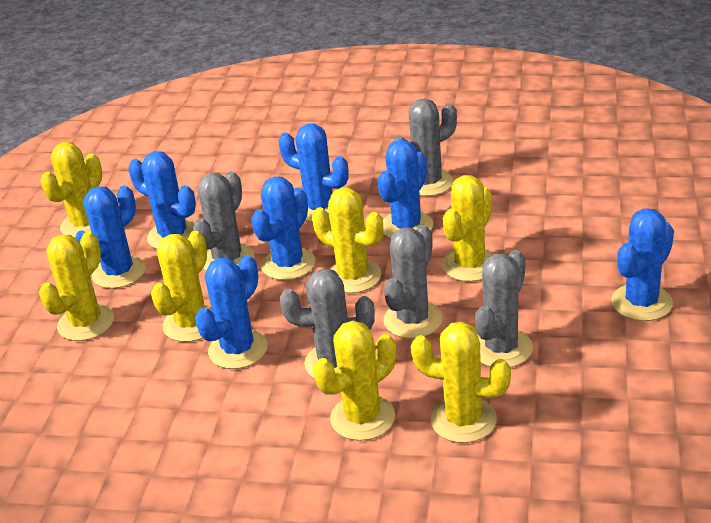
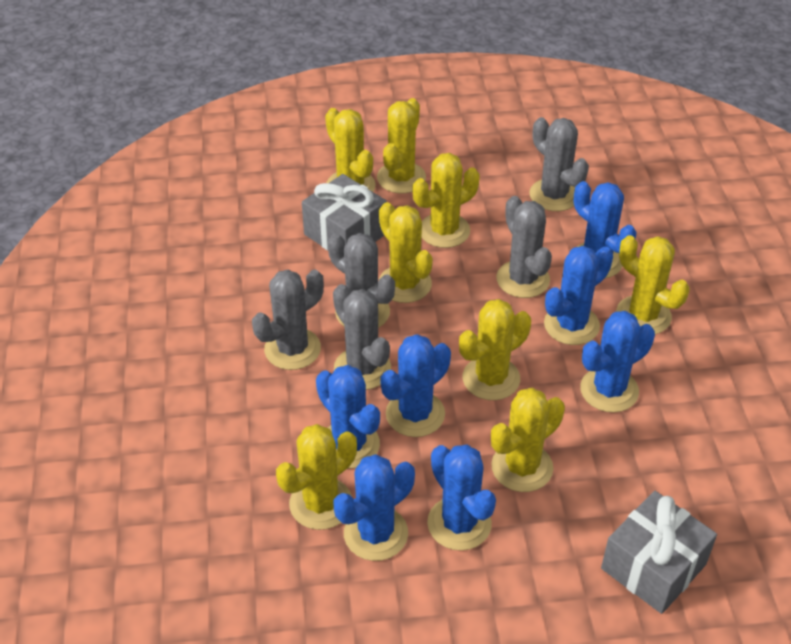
grey gift: 0 -> 2
yellow cactus: 7 -> 8

